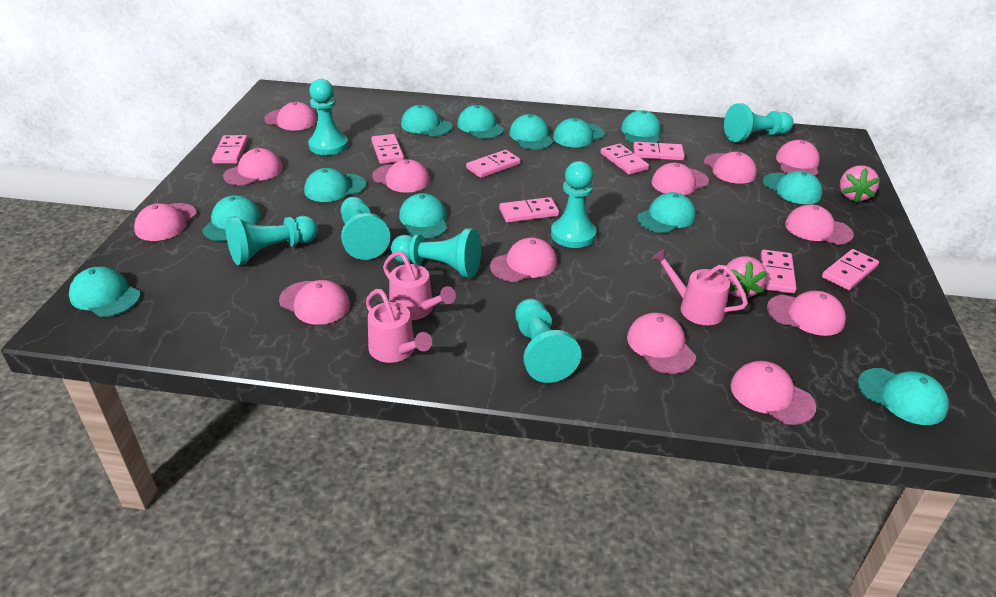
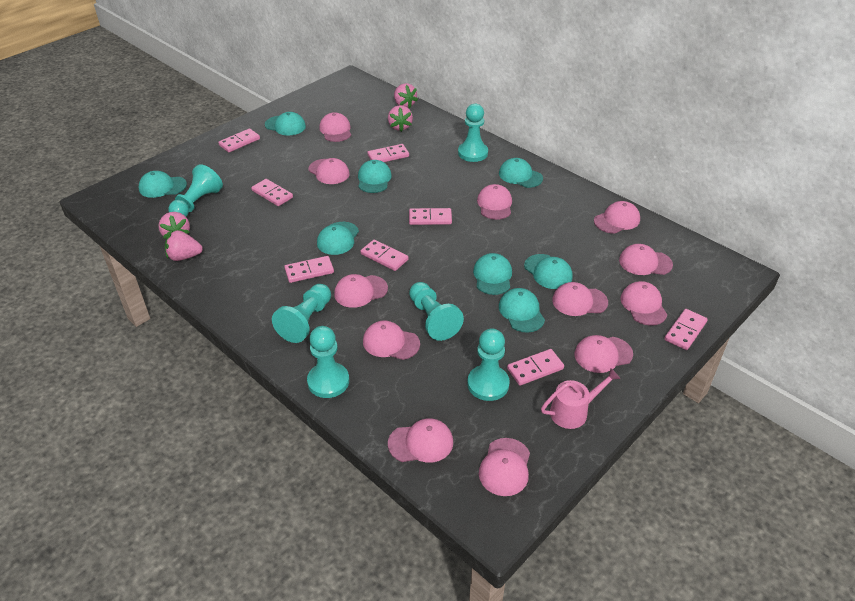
pink cap: 13 -> 12
pink strawberry: 2 -> 4
pink watering can: 3 -> 1
turquoise cap: 12 -> 8
turquoise pawn: 7 -> 6

